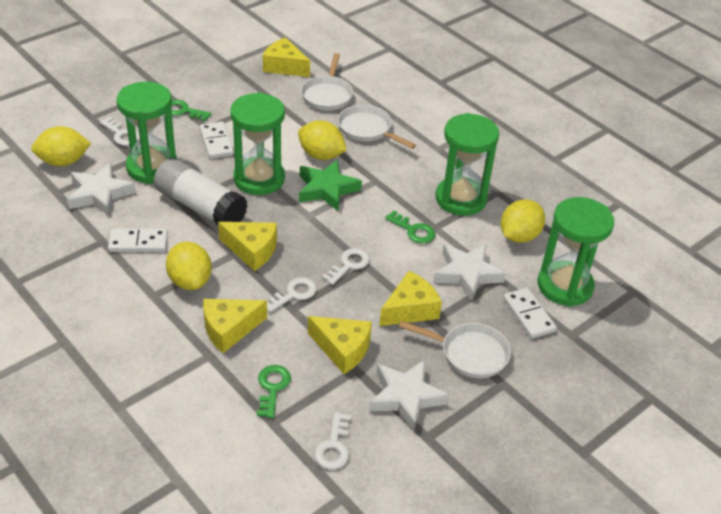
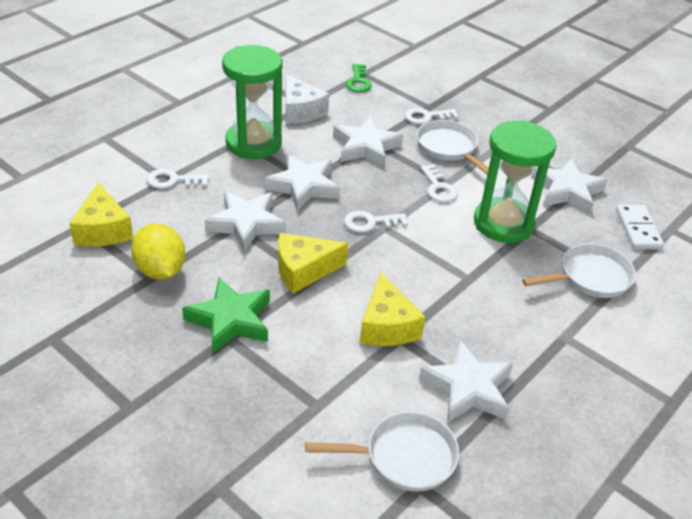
green hourglass: 4 -> 2
green key: 3 -> 1
white cheese: 0 -> 1
white domino: 3 -> 1
white glue stick: 1 -> 0
white star: 3 -> 5
yellow cheese: 5 -> 3
yellow lemon: 4 -> 1

